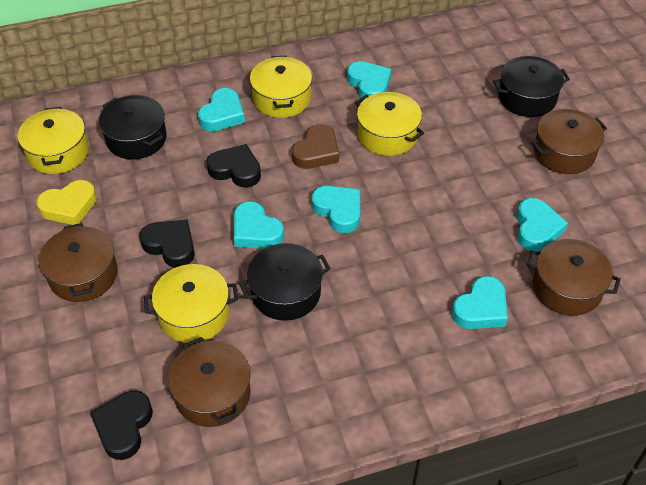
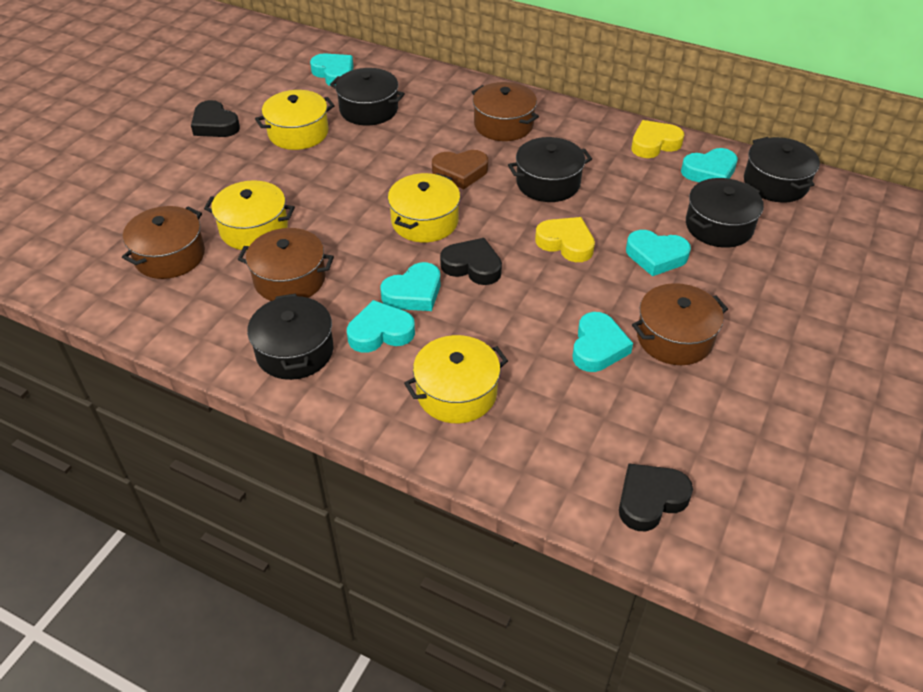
black pot: 3 -> 5
yellow heart: 1 -> 2

